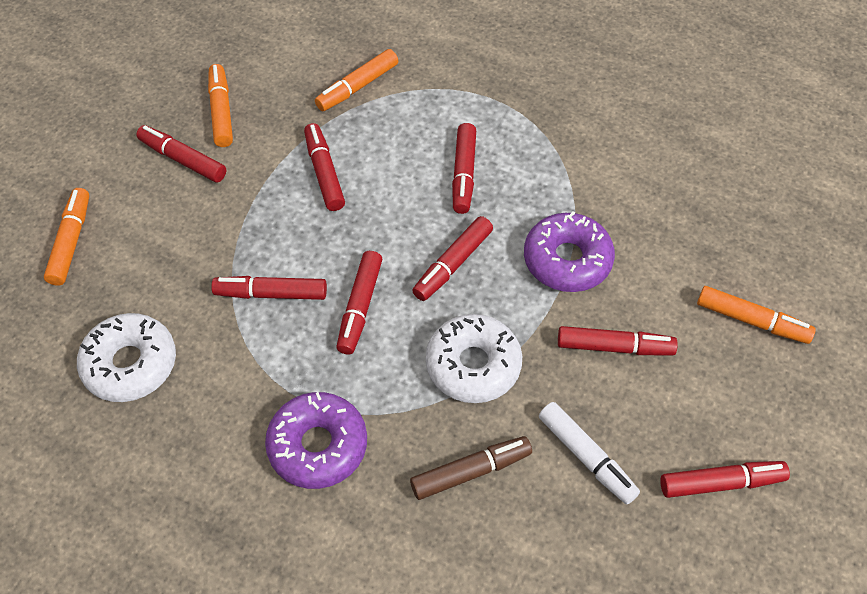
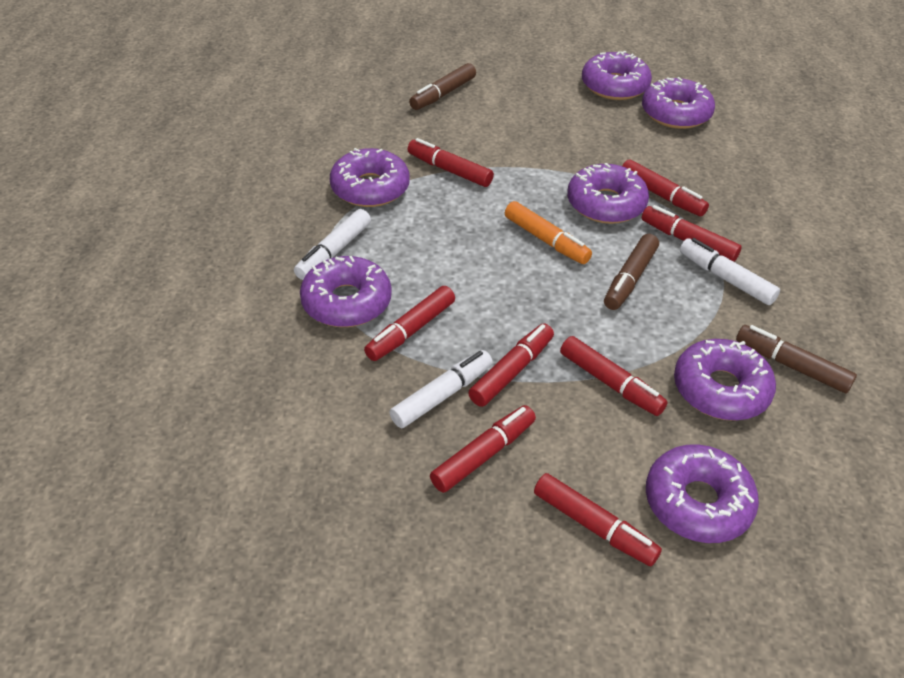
brown marker: 1 -> 3
orange marker: 4 -> 1
purple donut: 2 -> 7
white donut: 2 -> 0
white marker: 1 -> 3

